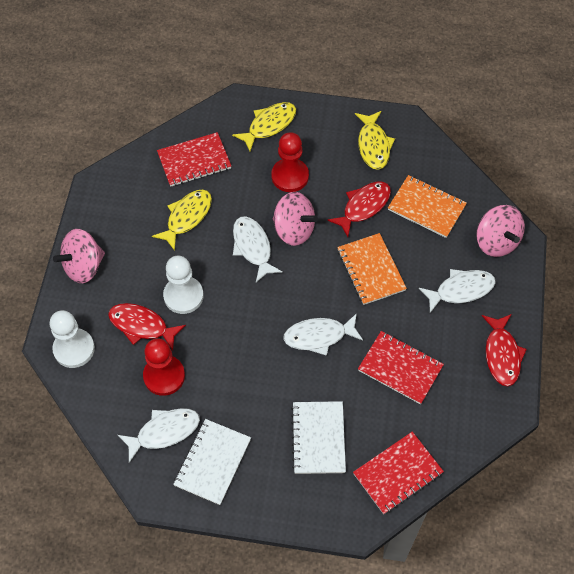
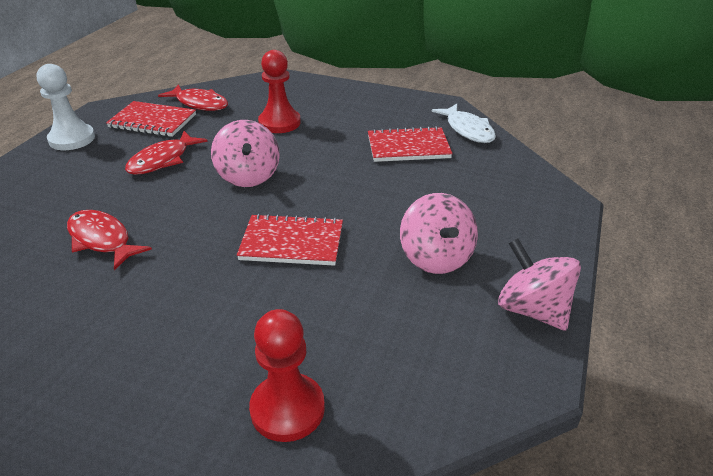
orange notebook: 2 -> 0
white fish: 4 -> 1
white notebook: 2 -> 0
white pawn: 2 -> 1
yellow fish: 3 -> 0

